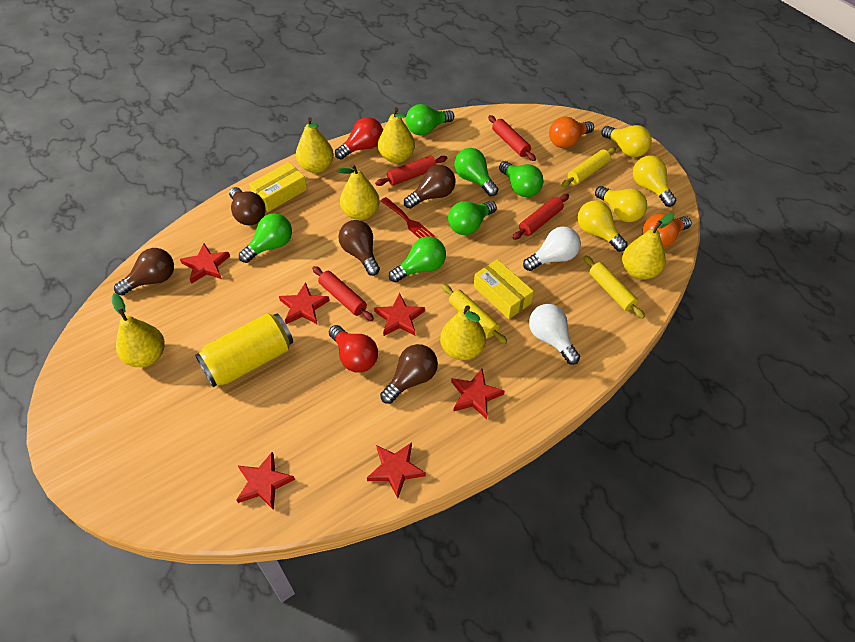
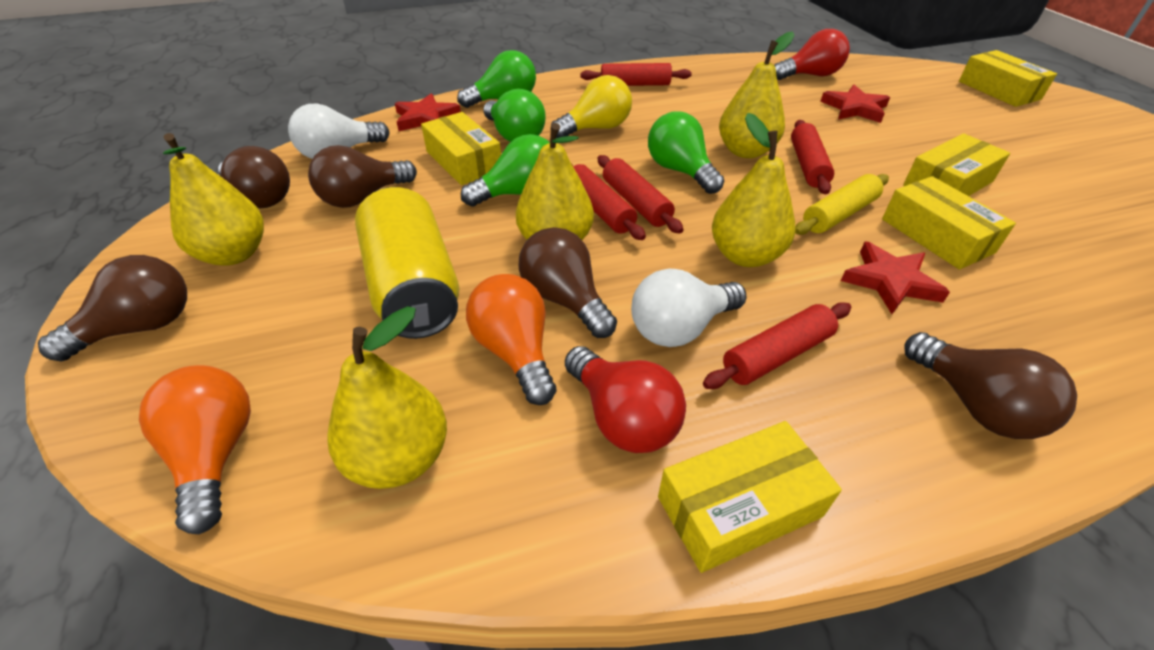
green light bulb: 6 -> 4
red fork: 1 -> 0
red rolling pin: 4 -> 5
red star: 6 -> 3
yellow box: 2 -> 5
yellow light bulb: 4 -> 1
yellow pear: 6 -> 5
yellow rolling pin: 3 -> 1

